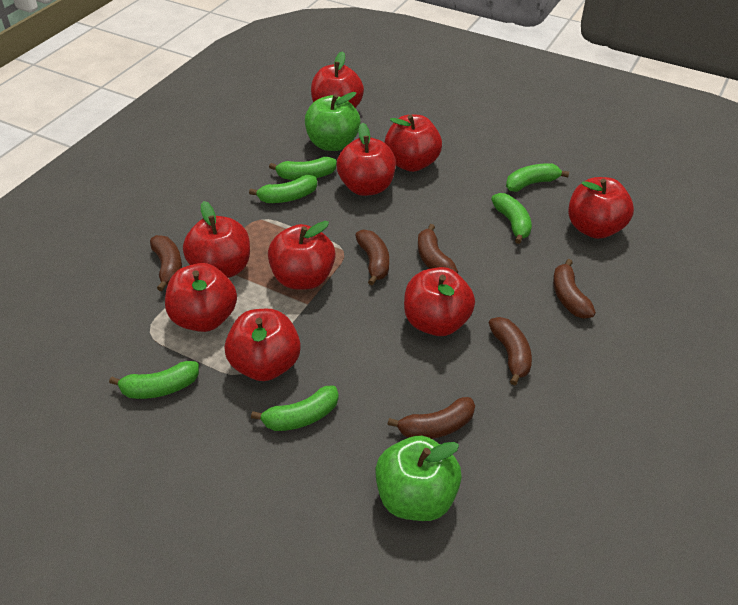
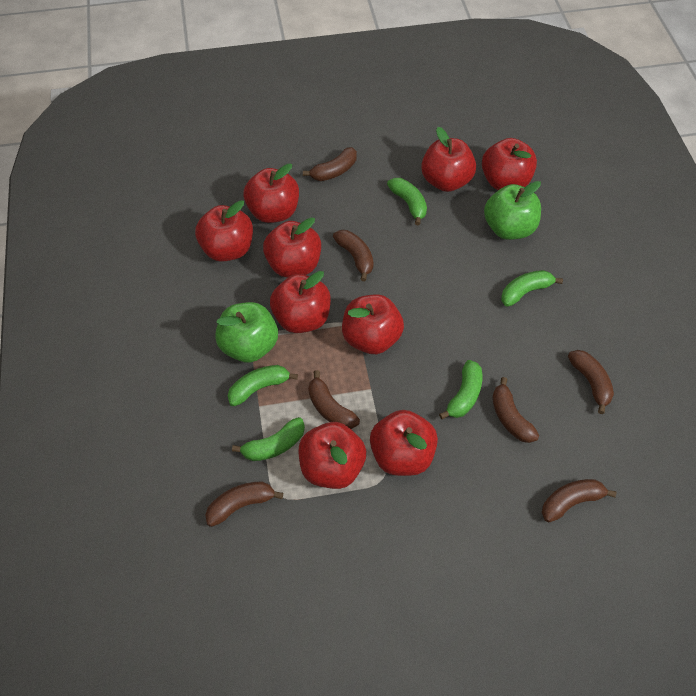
brown banana: 6 -> 7
green banana: 6 -> 5

